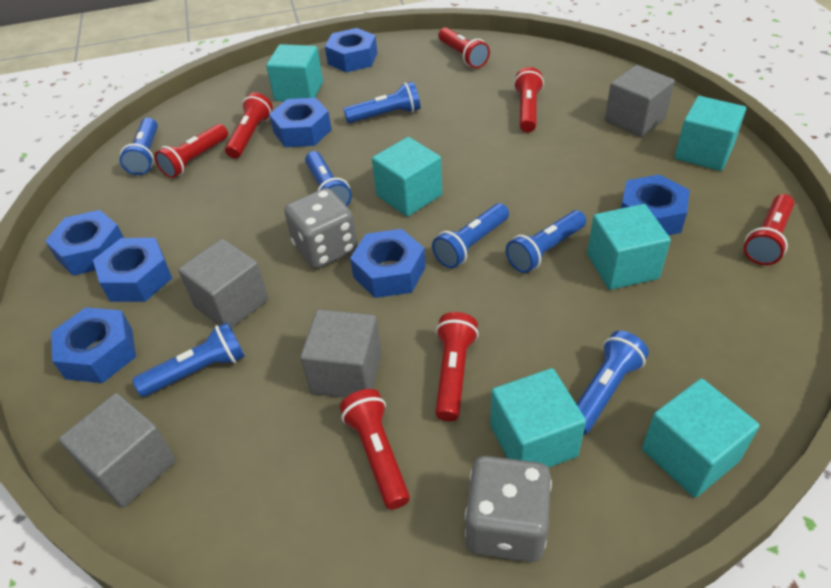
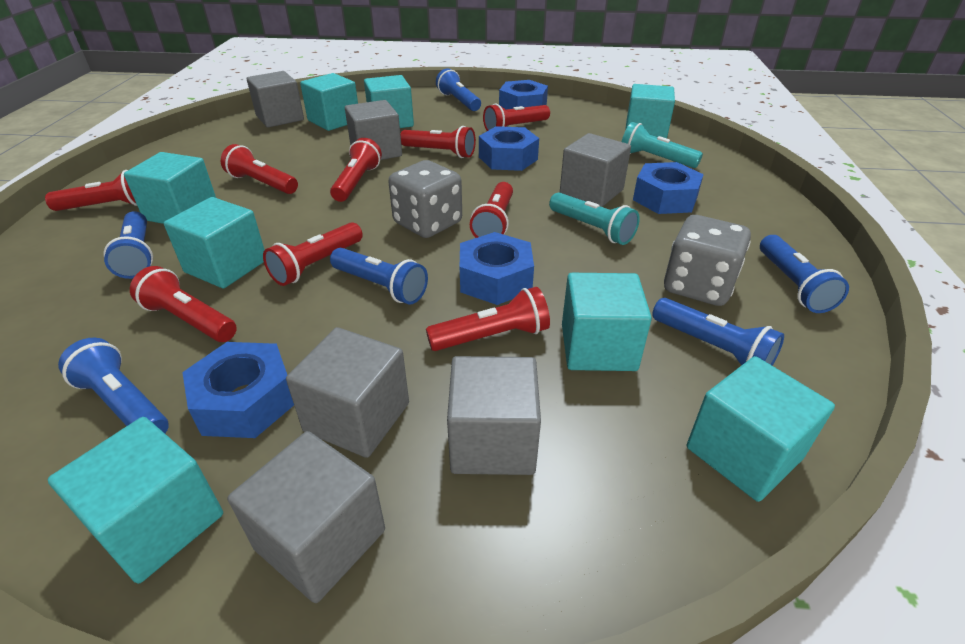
blue flashlight: 7 -> 6
blue nut: 7 -> 5
grey cube: 4 -> 6
red flashlight: 7 -> 9
turquoise cube: 6 -> 8
turquoise flashlight: 0 -> 2

